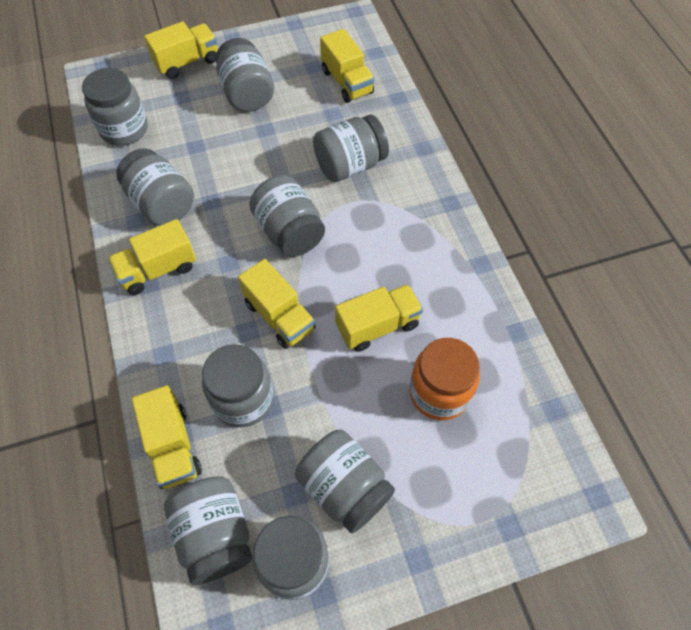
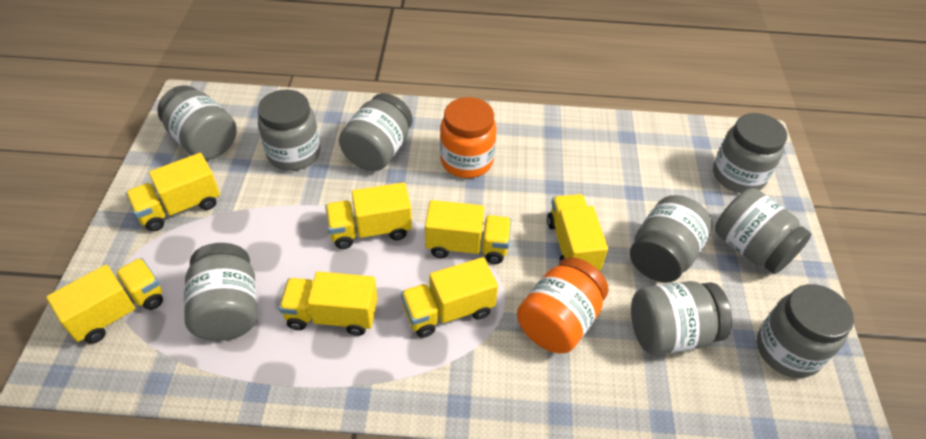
orange jar: 1 -> 2
yellow truck: 6 -> 7

